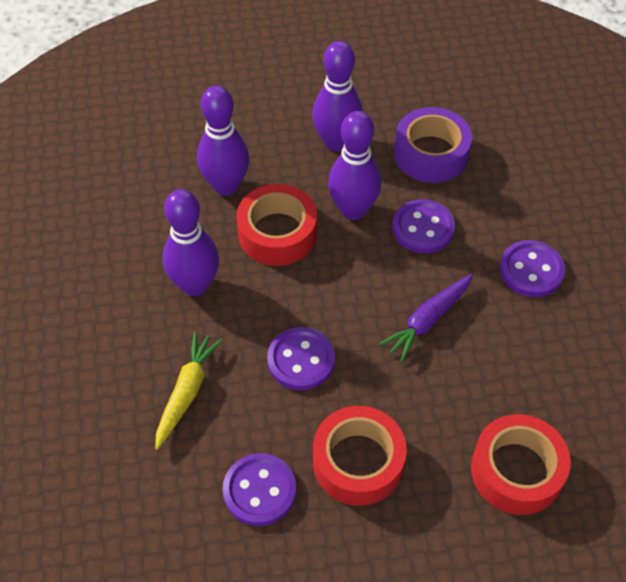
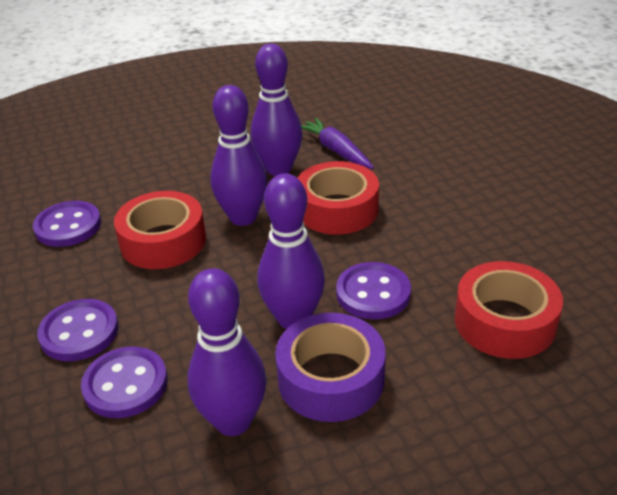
yellow carrot: 1 -> 0

